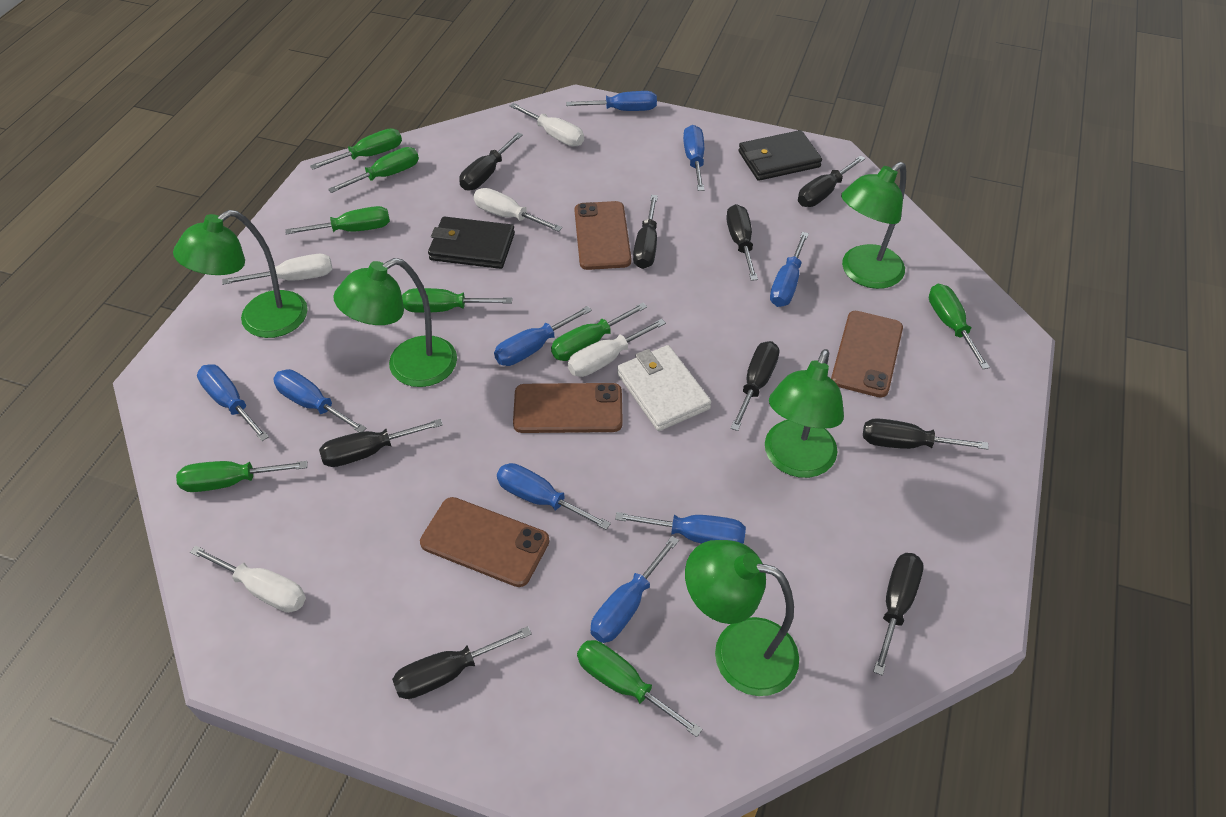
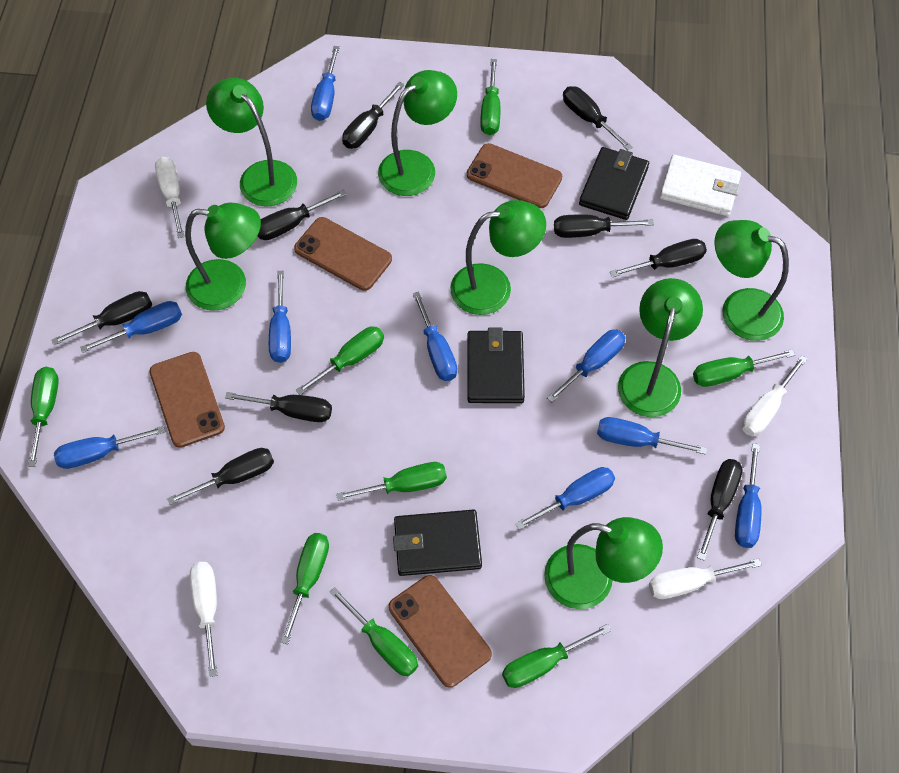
black wallet: 2 -> 3
green lamp: 5 -> 7
white screwdriver: 5 -> 4

